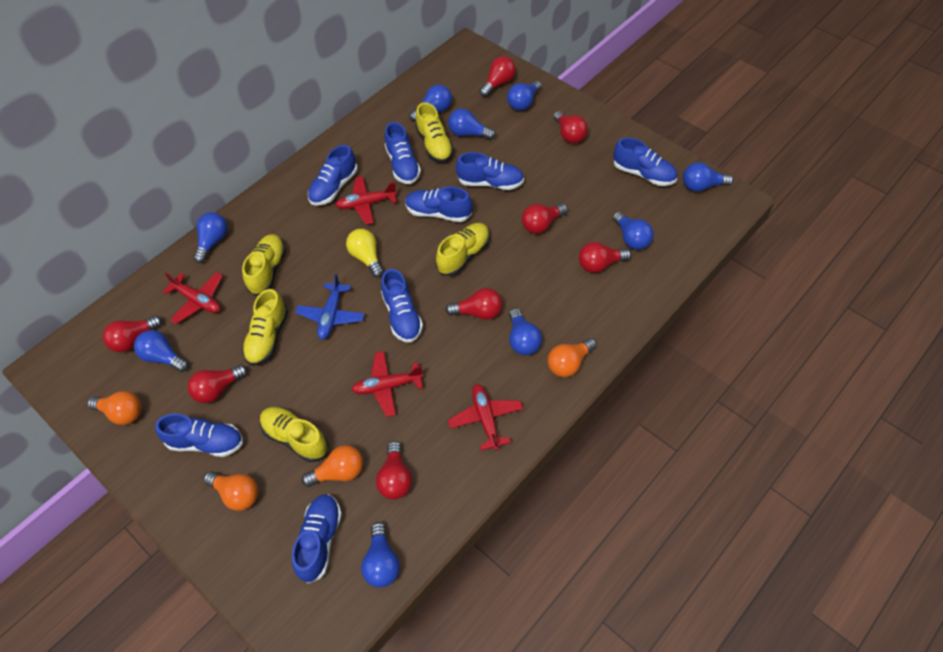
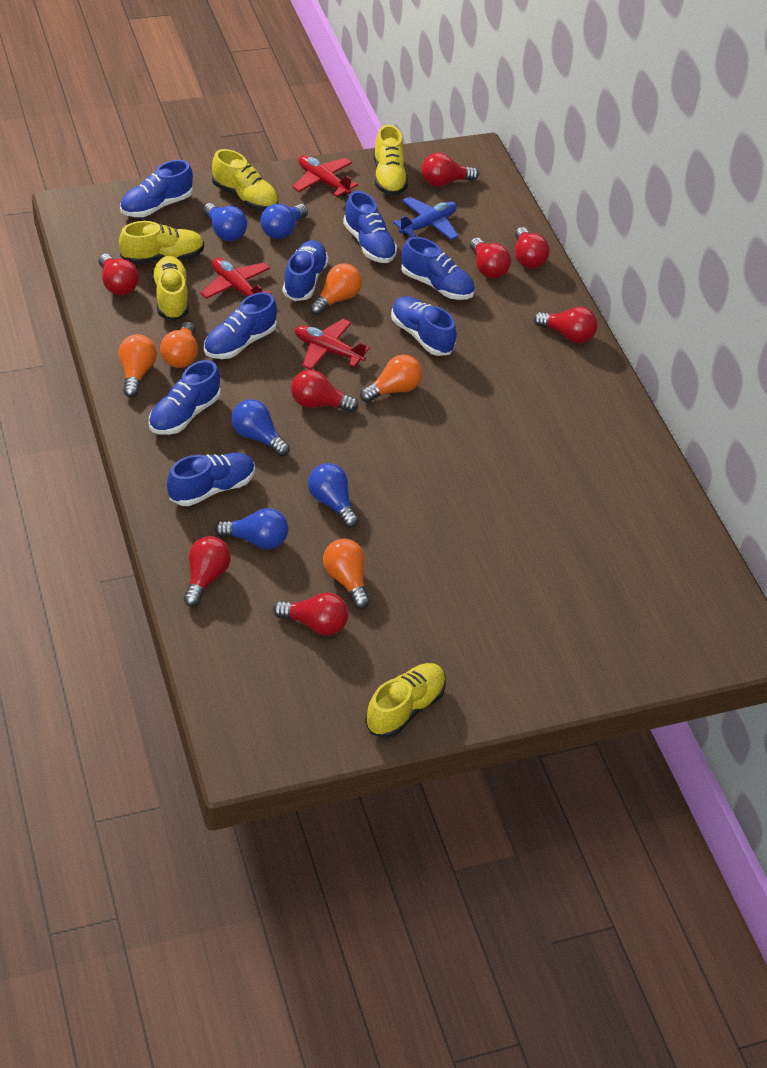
blue light bulb: 9 -> 5
orange light bulb: 4 -> 5
red plane: 4 -> 3
yellow light bulb: 1 -> 0

